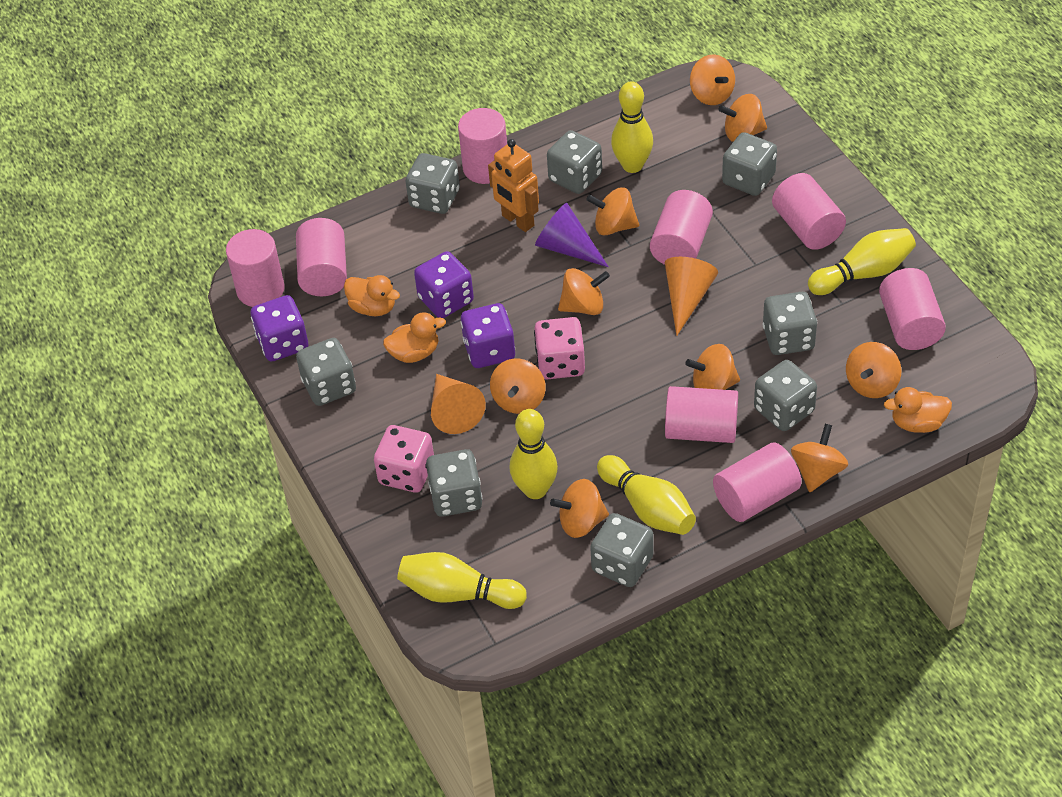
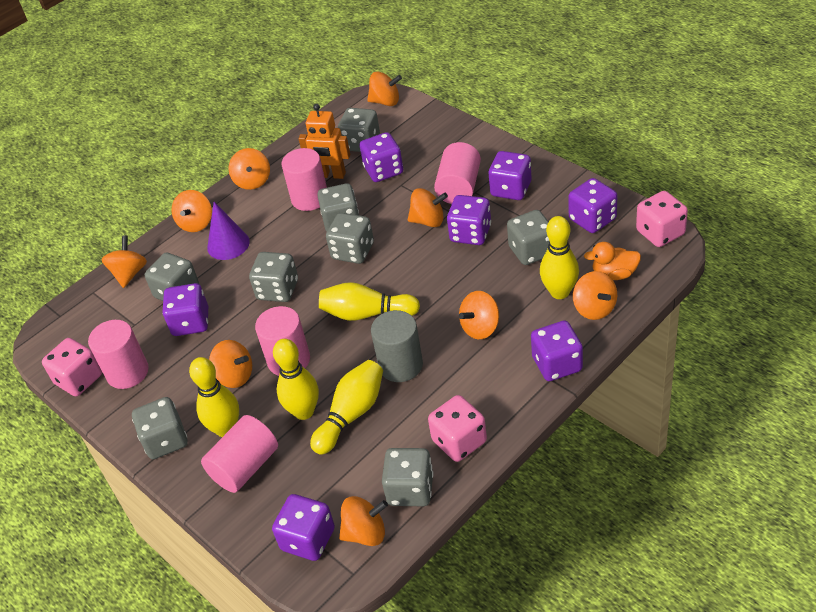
grey cylinder: 0 -> 1
orange cone: 2 -> 0
orange duck: 3 -> 1
pink cylinder: 8 -> 5
pink dice: 2 -> 3
purple dice: 3 -> 7

